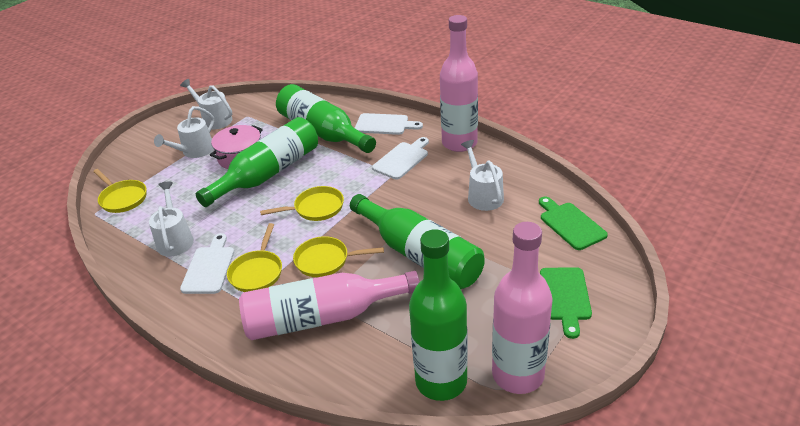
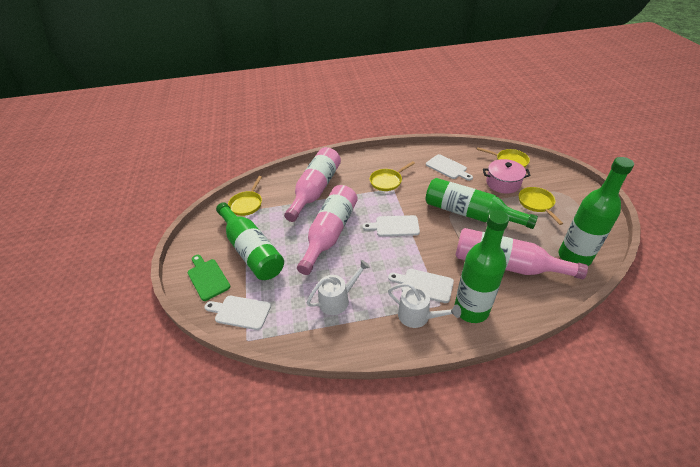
green cutting board: 2 -> 1
white cutting board: 3 -> 4
white watering can: 4 -> 2

